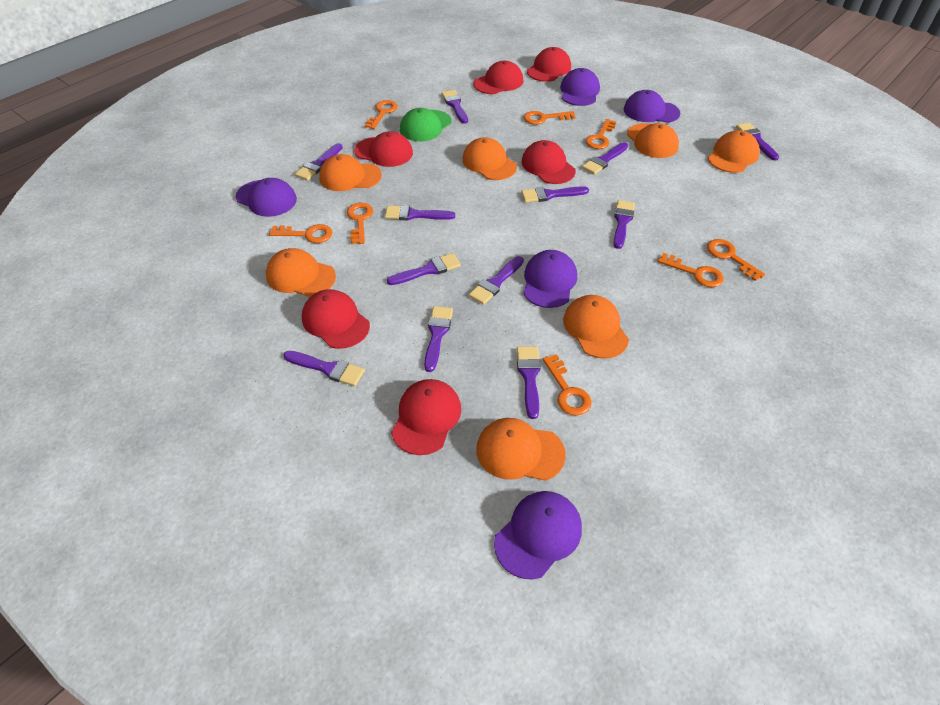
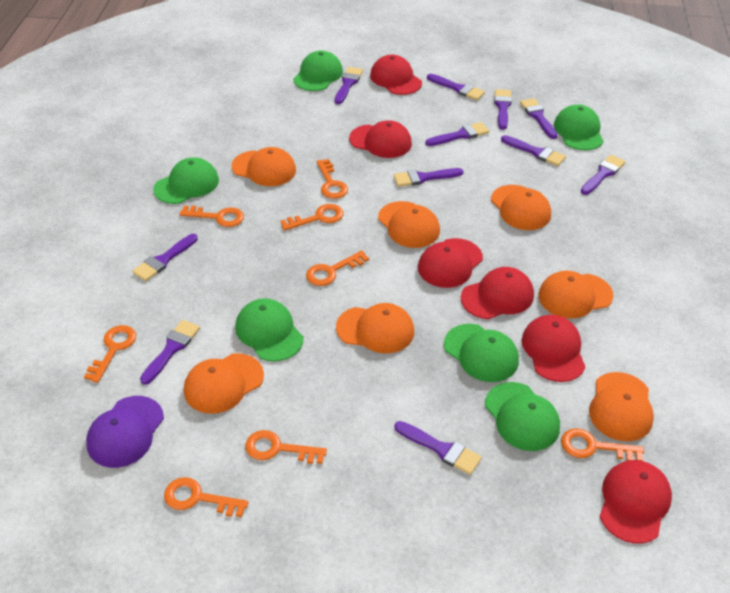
green cap: 1 -> 6
purple brush: 12 -> 11
purple cap: 5 -> 1

